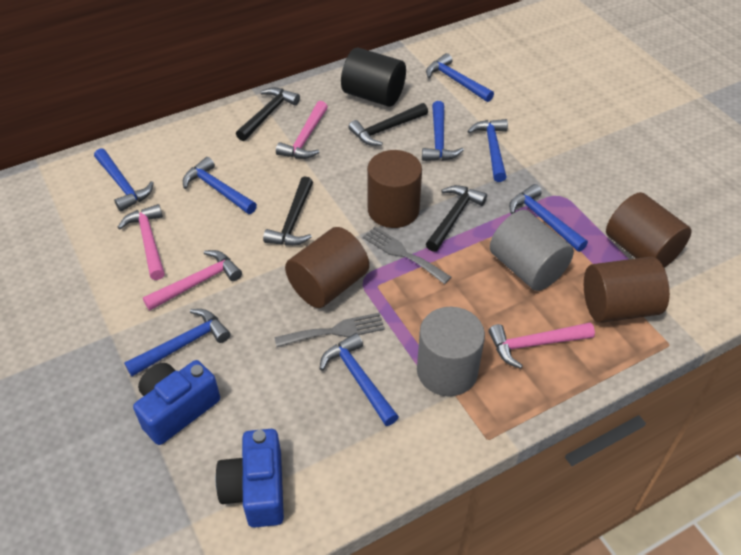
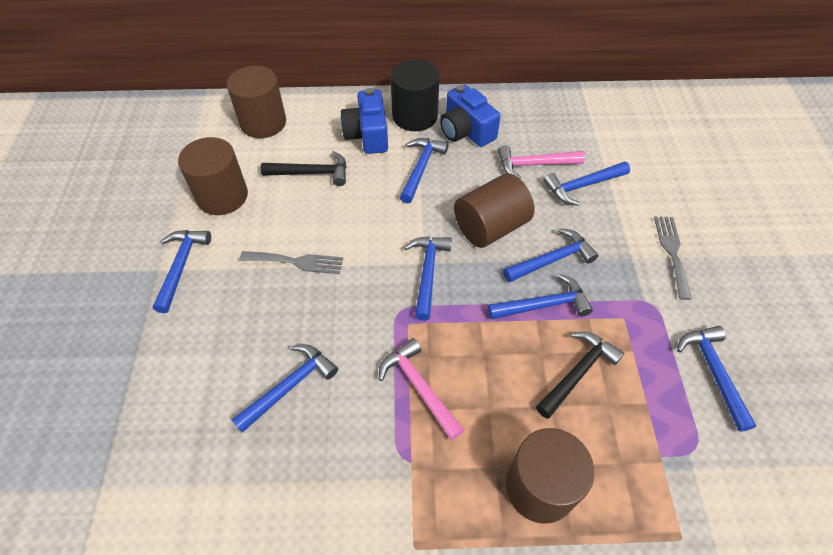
black hammer: 4 -> 2
grey cylinder: 2 -> 0
pink hammer: 4 -> 2

